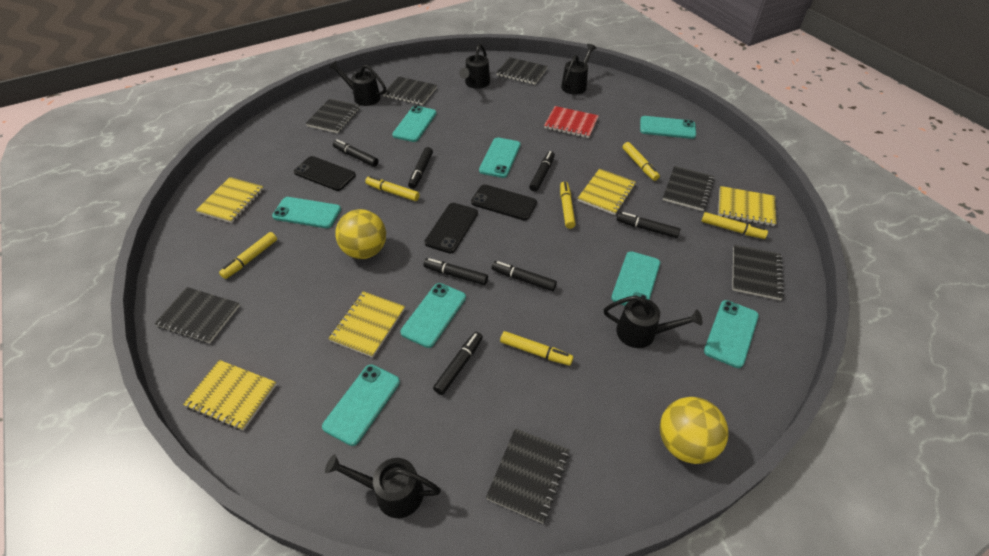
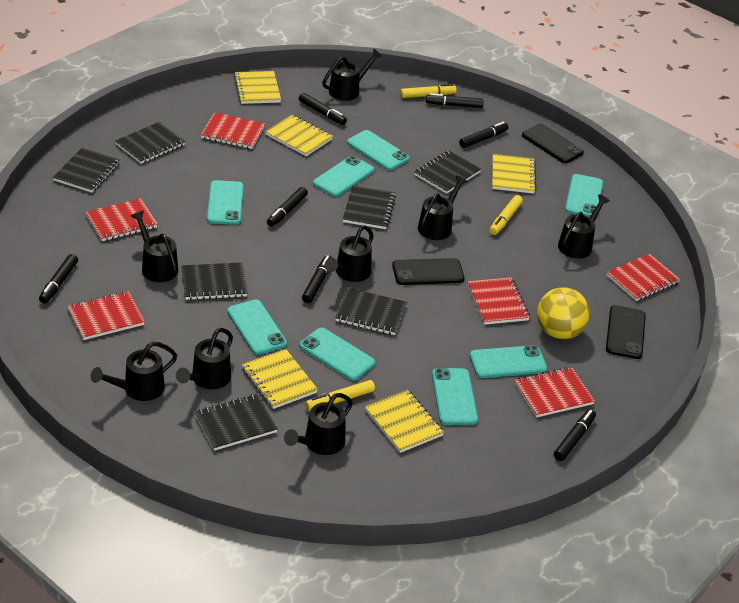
black watering can: 5 -> 8
red notebook: 1 -> 6
yellow ball: 2 -> 1
yellow marker: 6 -> 3

